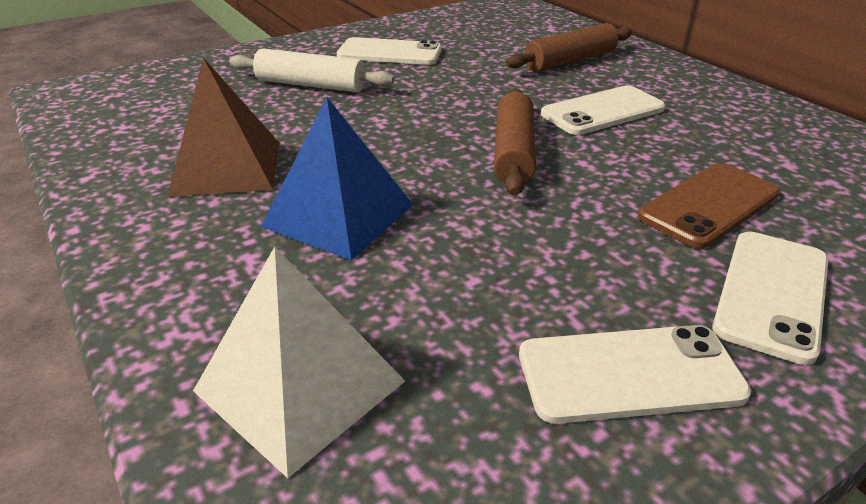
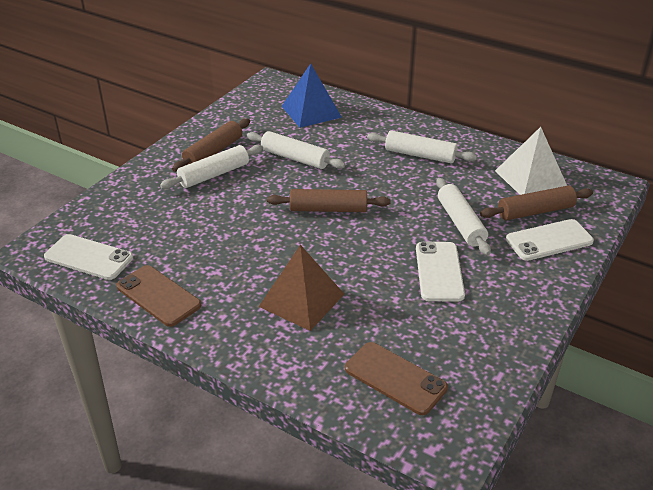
brown phone: 1 -> 2
brown rolling pin: 2 -> 3
white phone: 4 -> 3
white rolling pin: 1 -> 4

